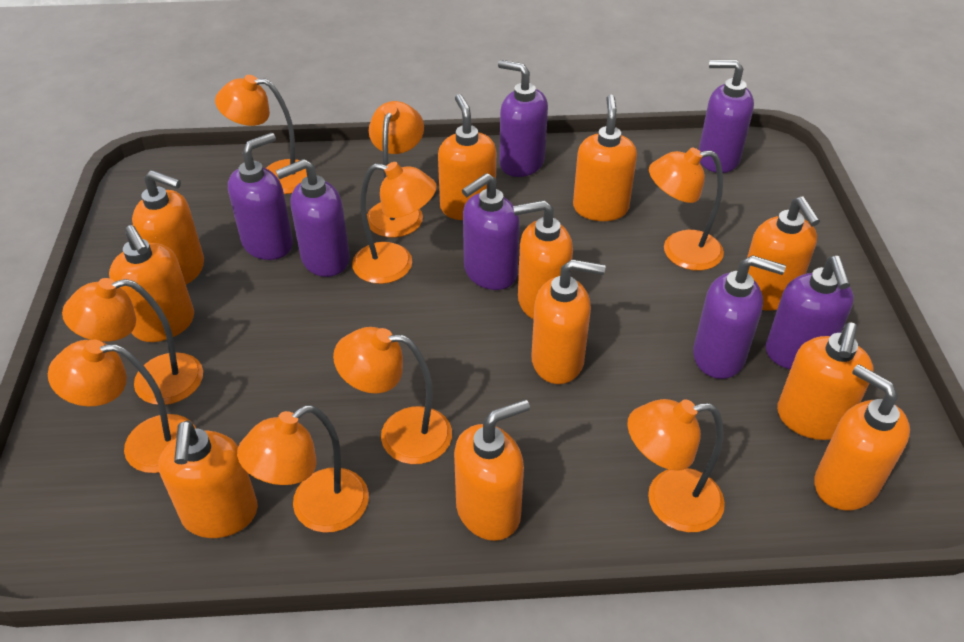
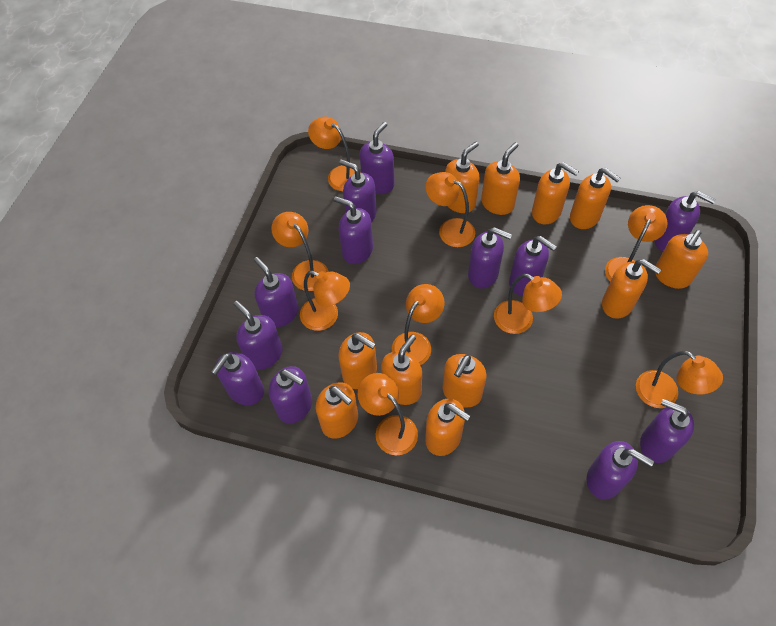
purple soap dispenser: 7 -> 12

